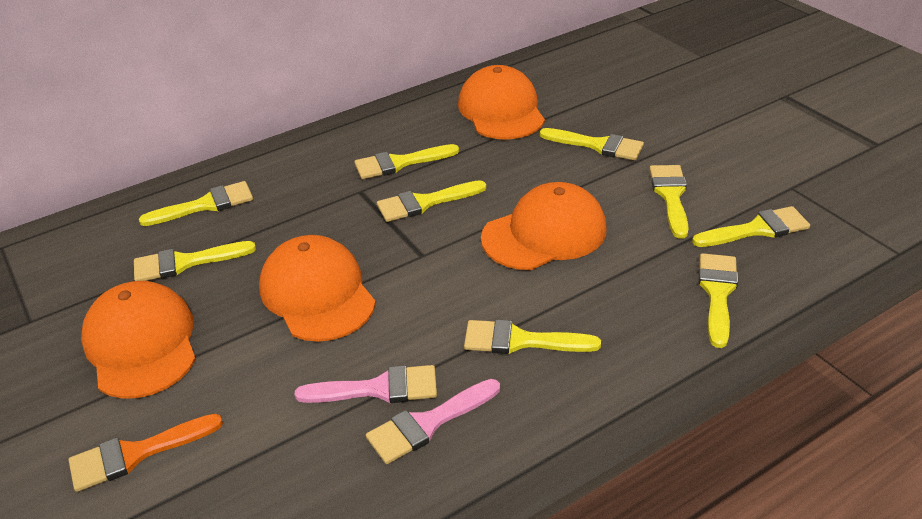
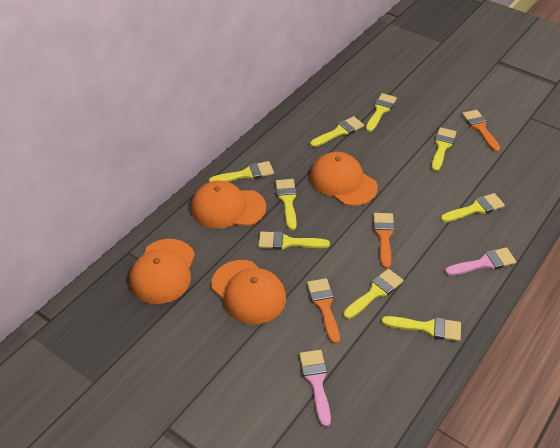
orange brush: 1 -> 3

